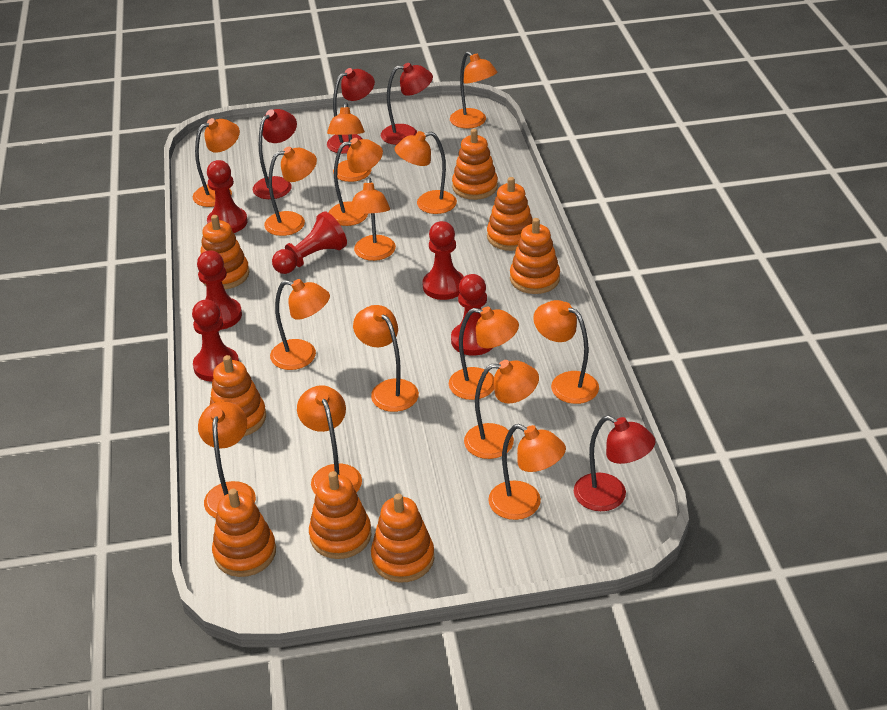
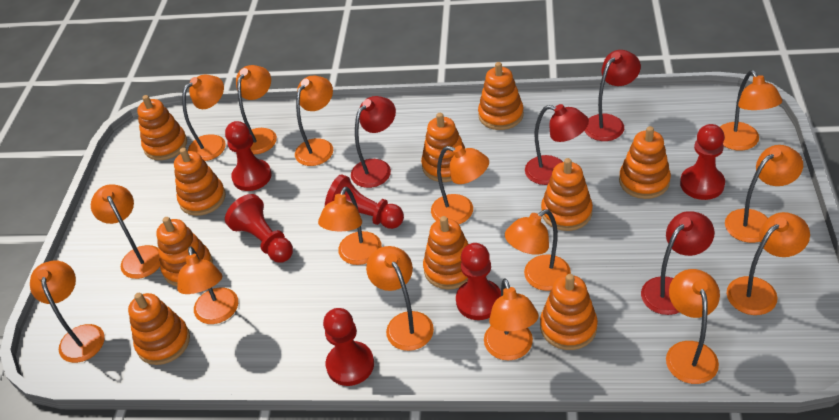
orange stacking toy: 8 -> 10

